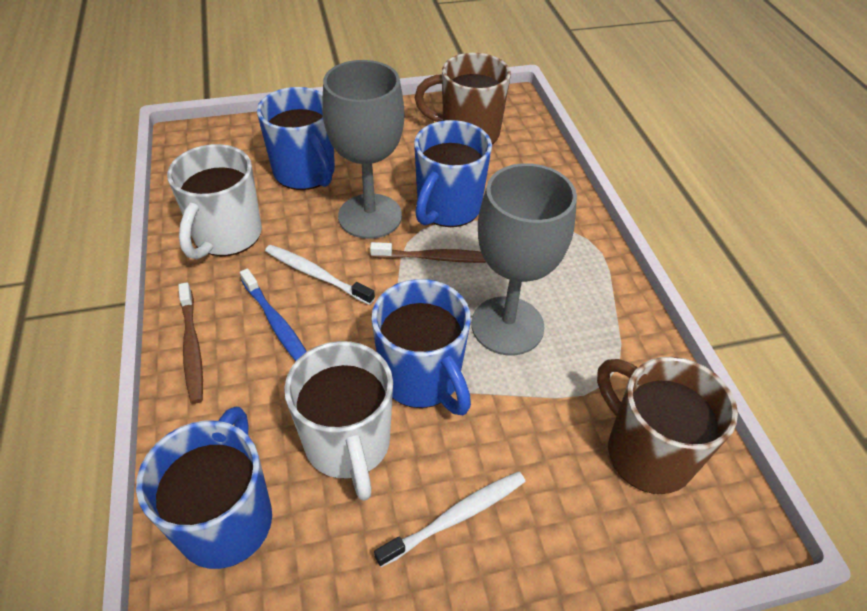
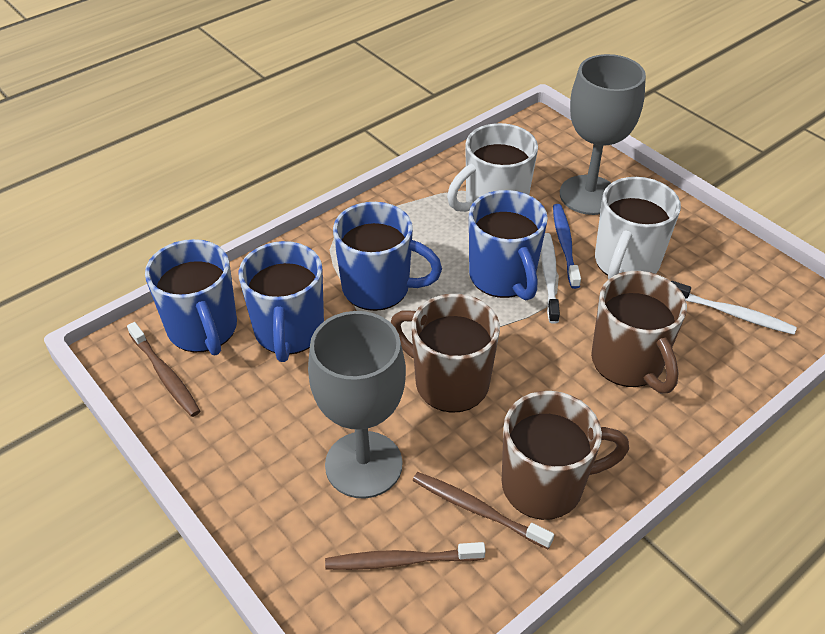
brown mug: 2 -> 3
brown toothbrush: 2 -> 3

